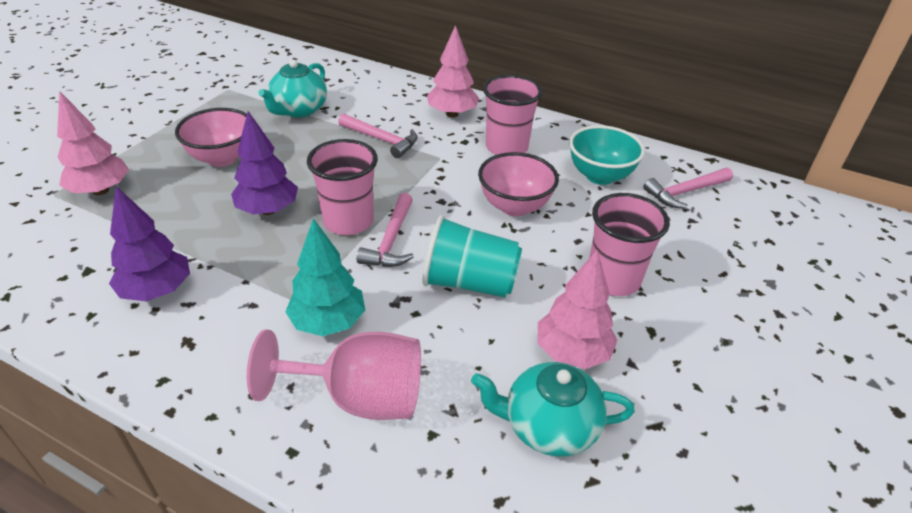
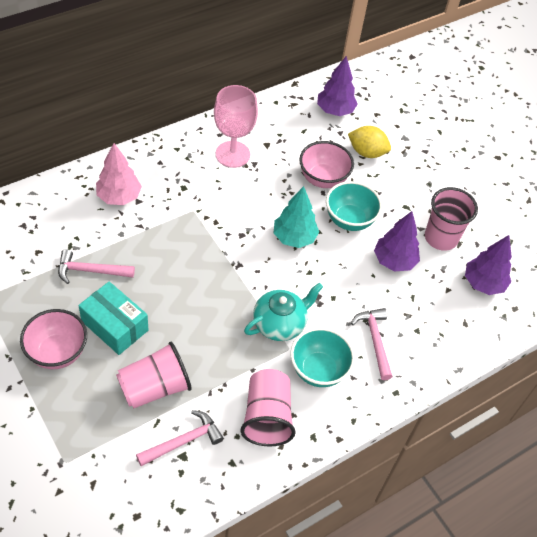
pink tree: 3 -> 1
purple tree: 2 -> 3
turquoise bowl: 1 -> 2
turquoise box: 0 -> 1
turquoise cup: 1 -> 0
turquoise teapot: 2 -> 1
yellow lemon: 0 -> 1

